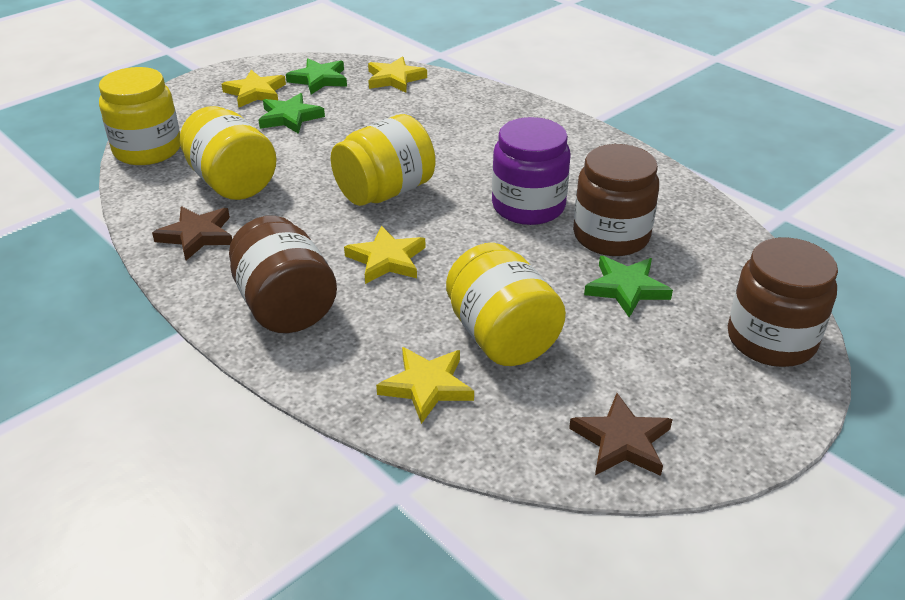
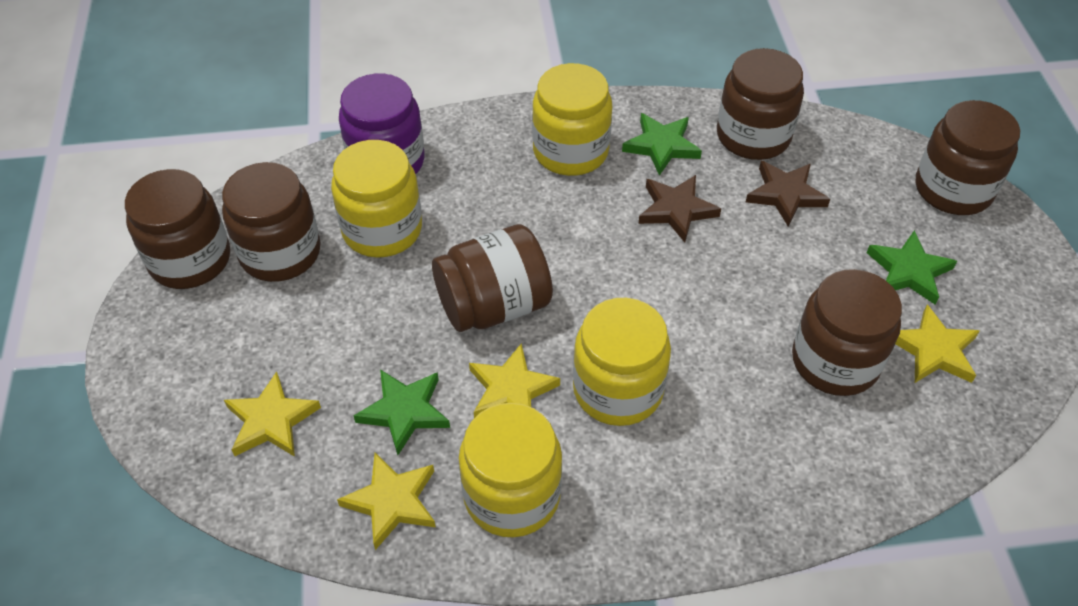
brown jar: 3 -> 6

